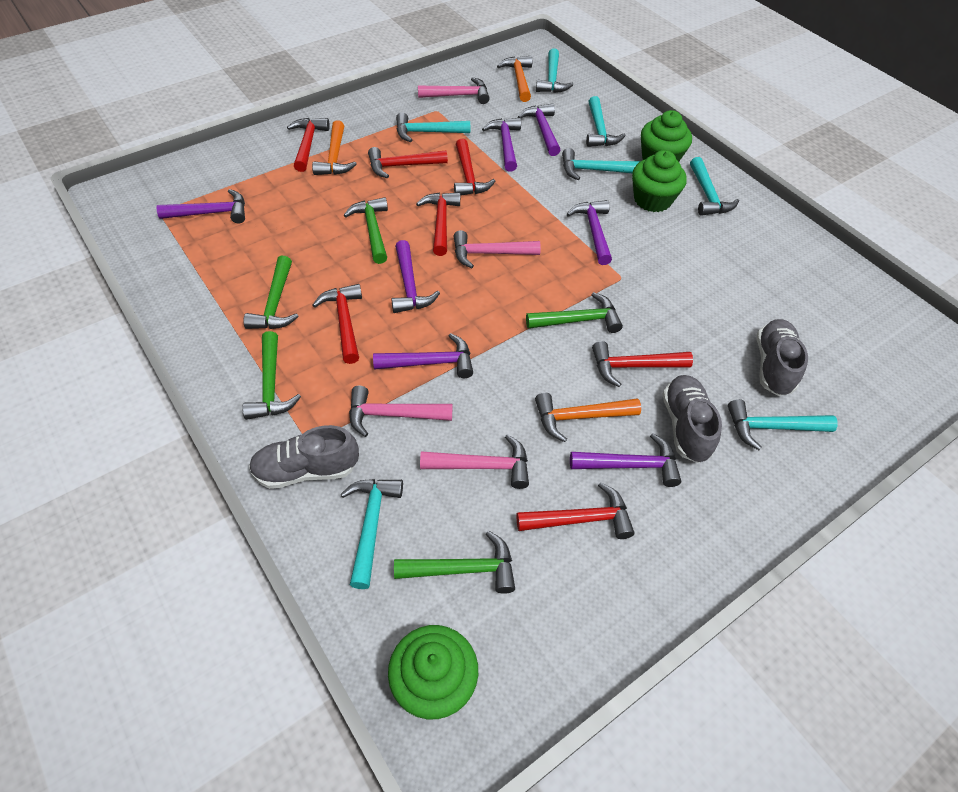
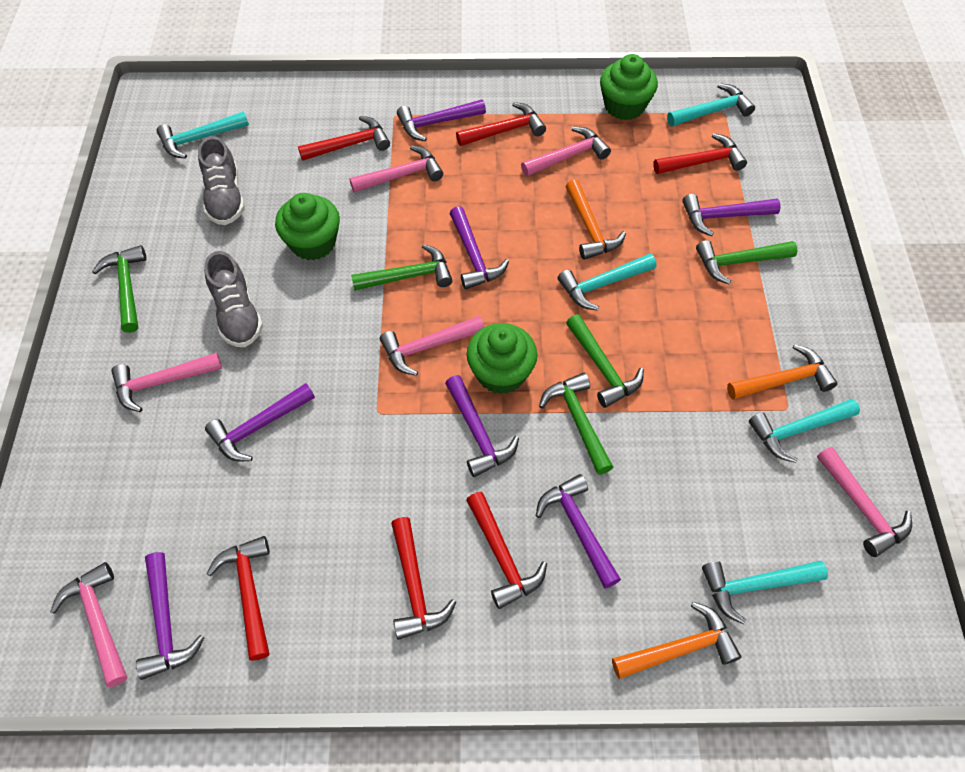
grey shoe: 3 -> 2
pink hammer: 4 -> 6
red hammer: 7 -> 6
turquoise hammer: 7 -> 5

